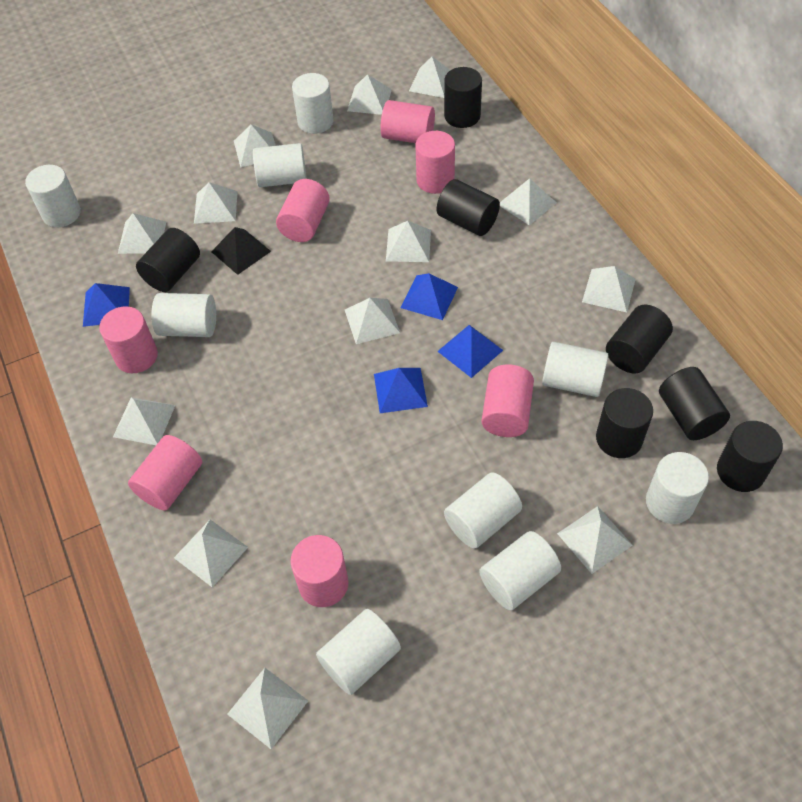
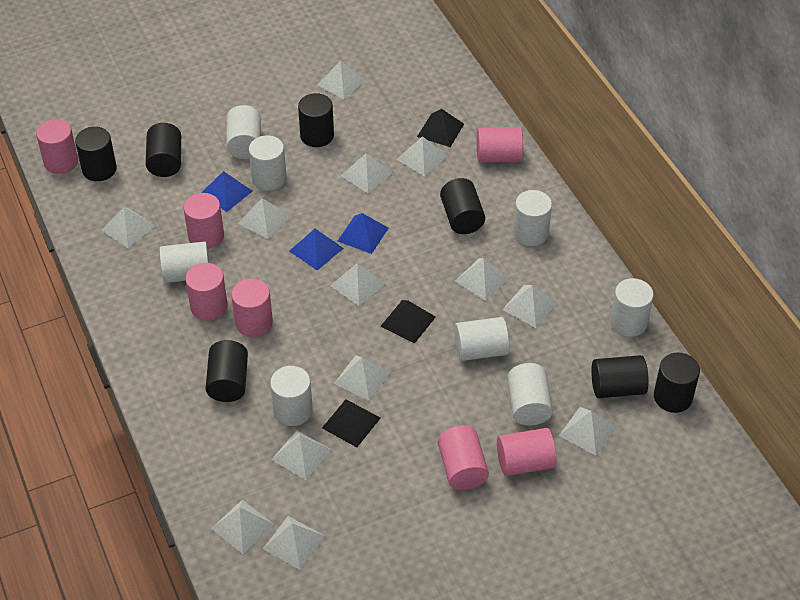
black pyramid: 1 -> 3
blue pyramid: 4 -> 3
white cylinder: 9 -> 8

